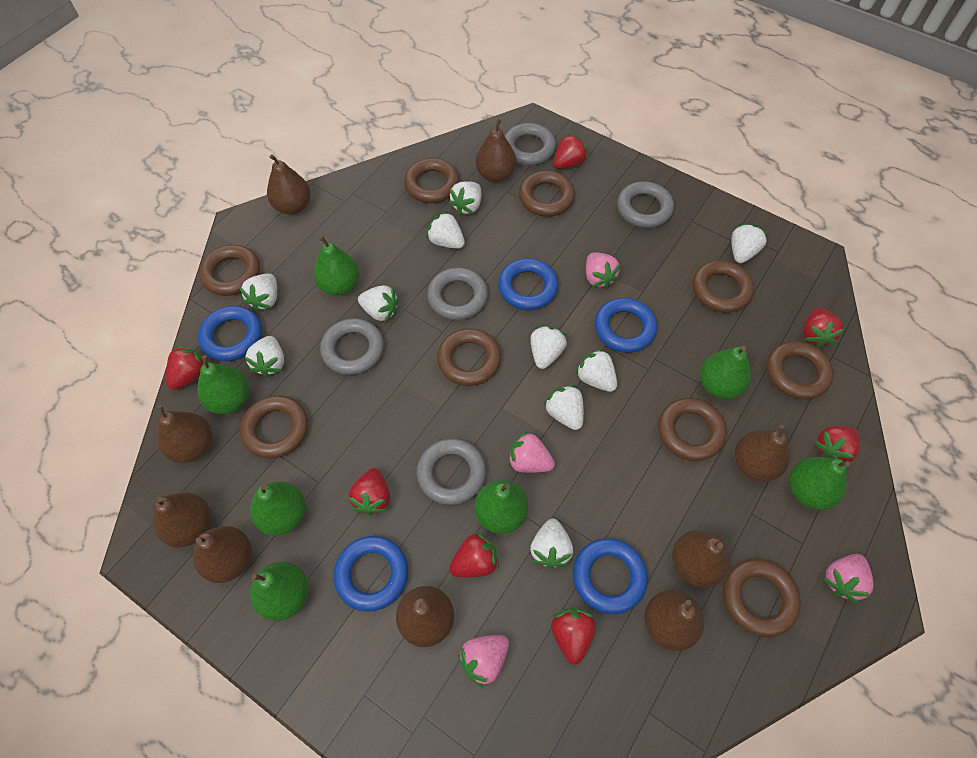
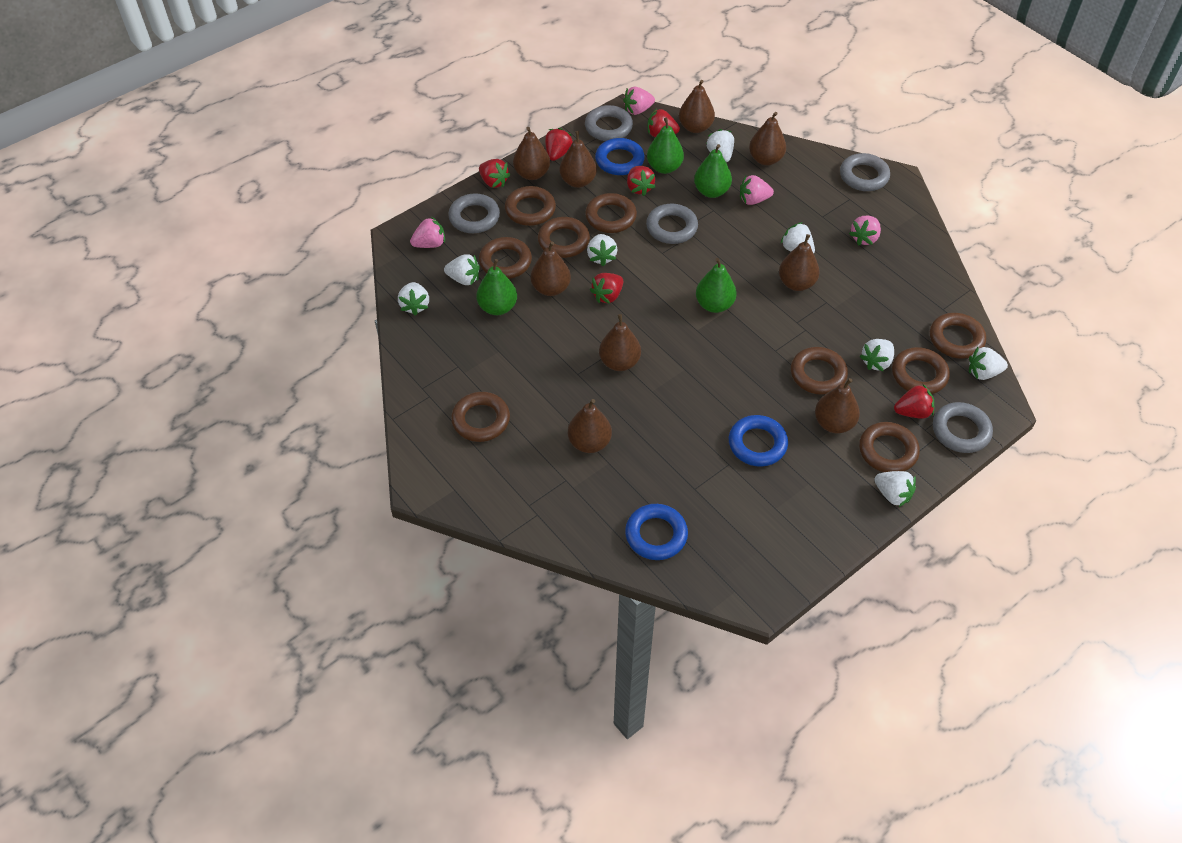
blue ring: 5 -> 3
green pear: 7 -> 4
red strawberry: 7 -> 6
white strawberry: 10 -> 8

